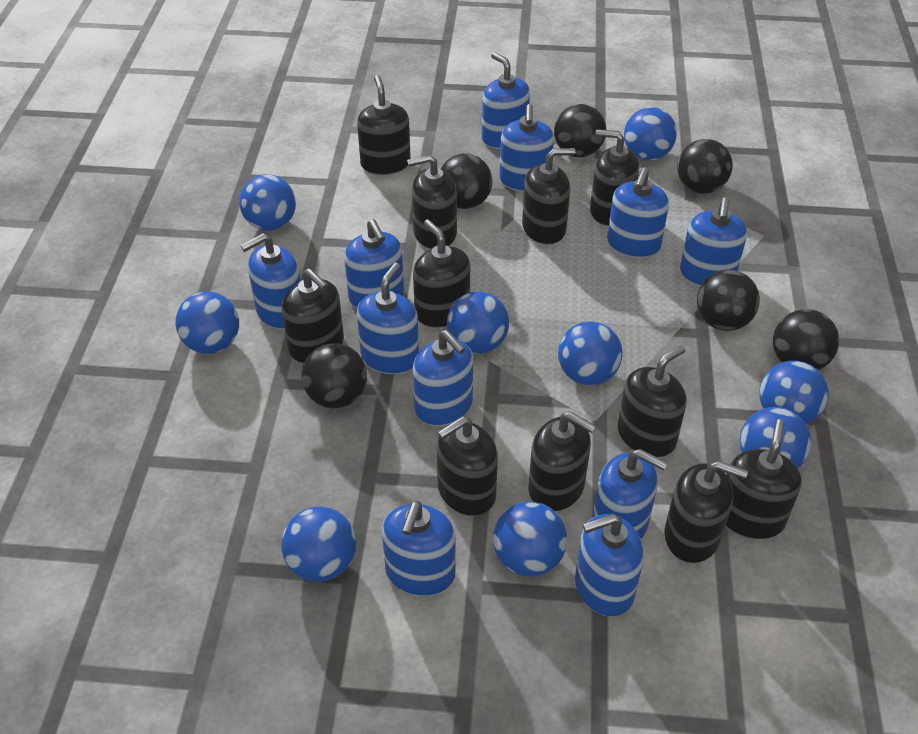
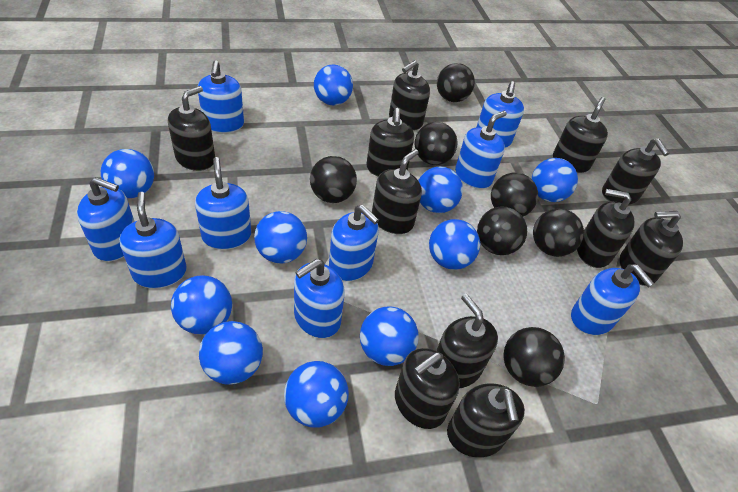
black ball: 6 -> 7
blue ball: 9 -> 10
blue soap dispenser: 11 -> 9

